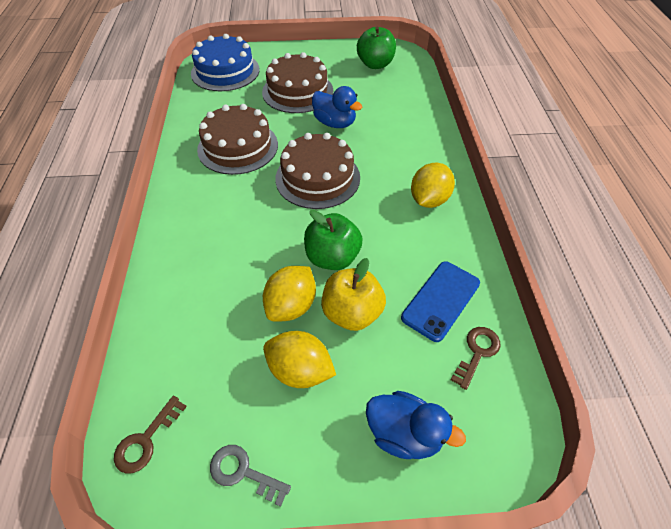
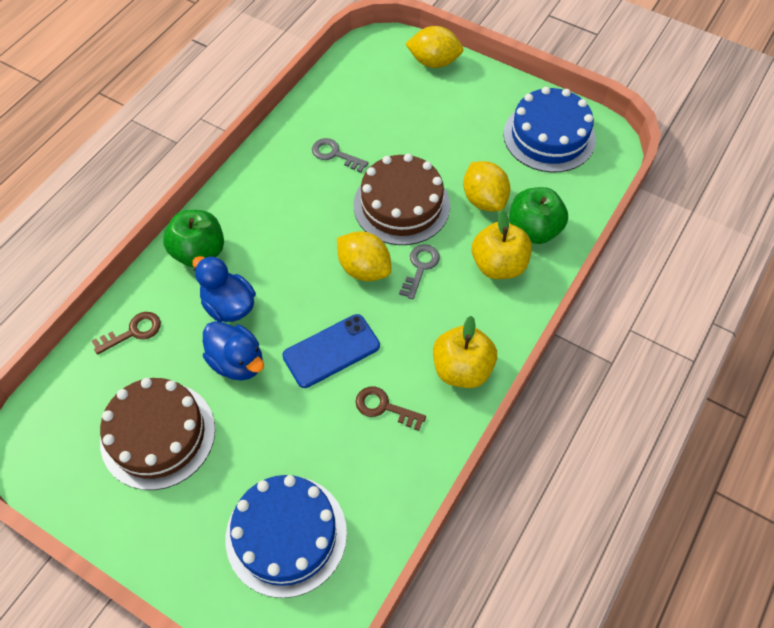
blue cake: 1 -> 2
brown cake: 3 -> 2
grey key: 1 -> 2
yellow apple: 1 -> 2

